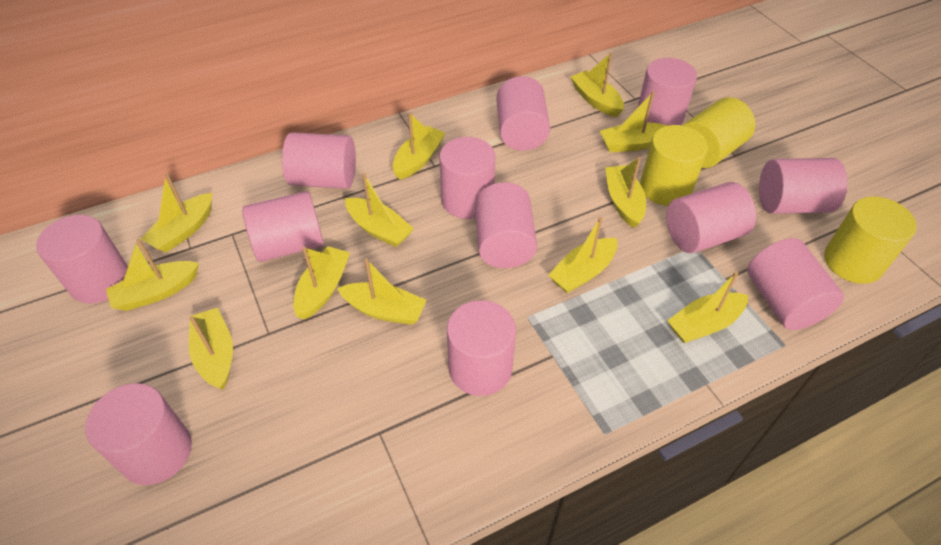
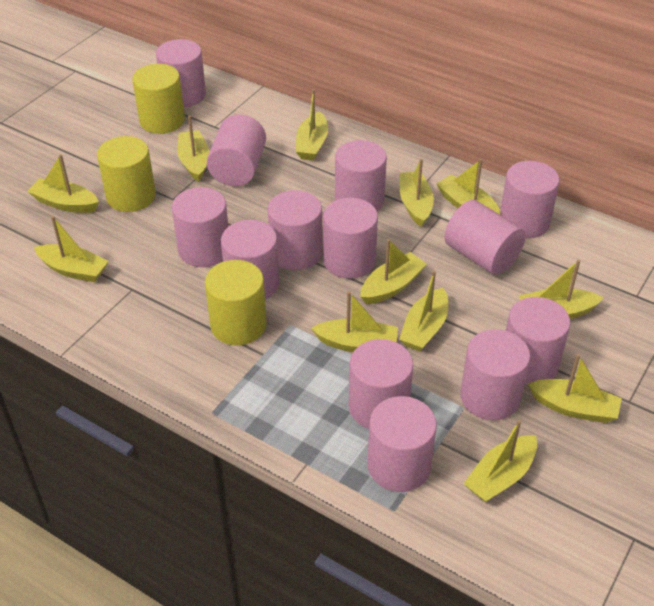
pink cylinder: 12 -> 13

